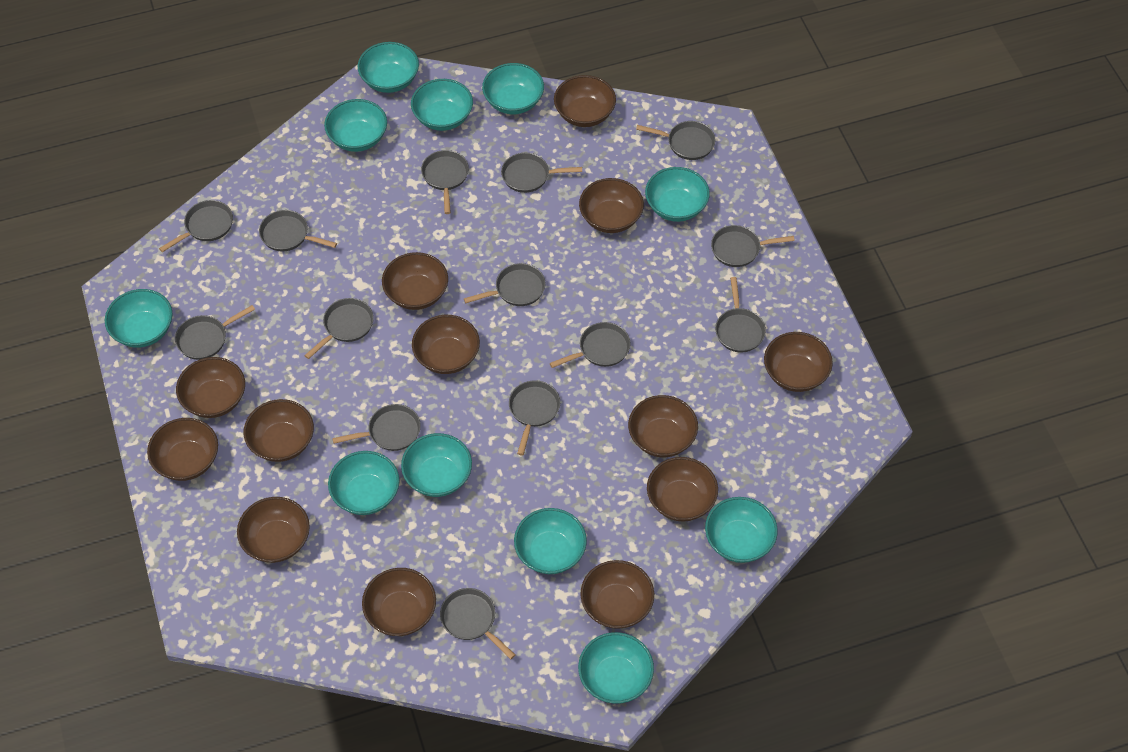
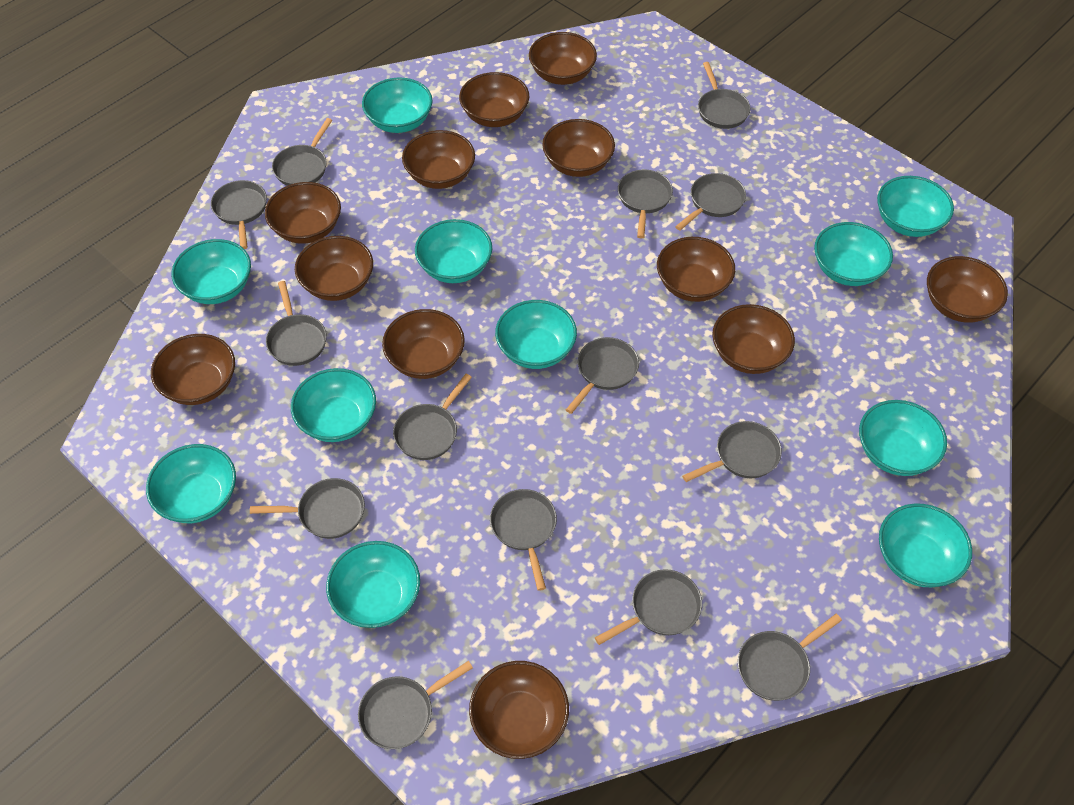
brown bowl: 13 -> 12

